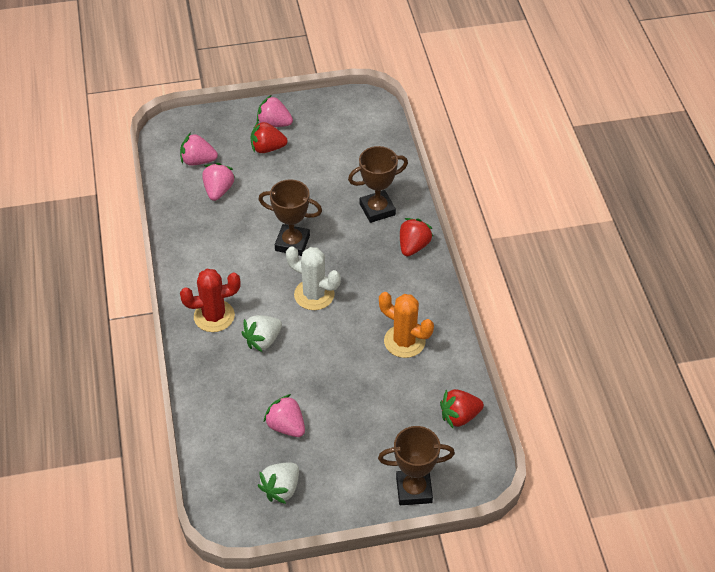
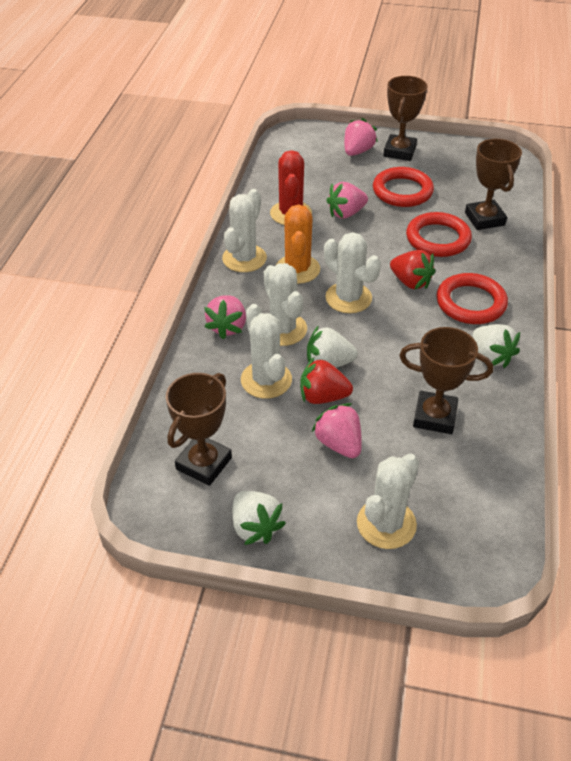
brown trophy: 3 -> 4
red ring: 0 -> 3
red strawberry: 3 -> 2
white cactus: 1 -> 5
white strawberry: 2 -> 3

